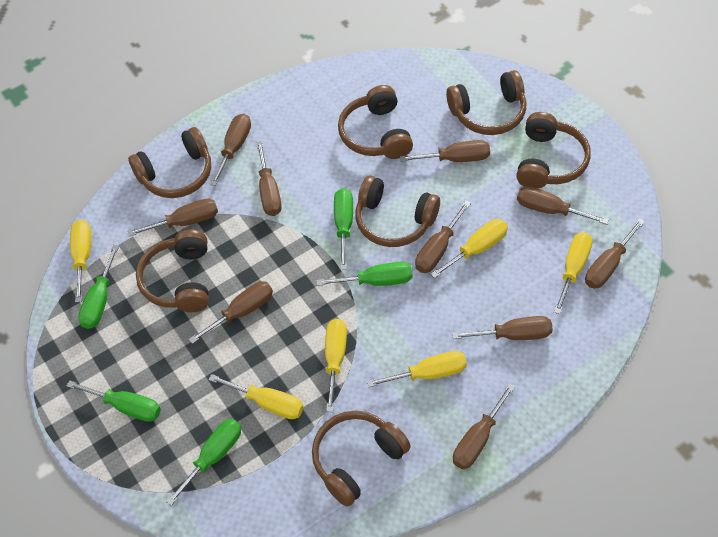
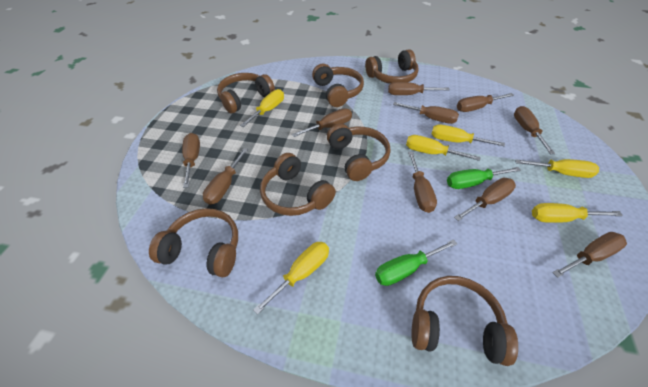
green screwdriver: 5 -> 2

